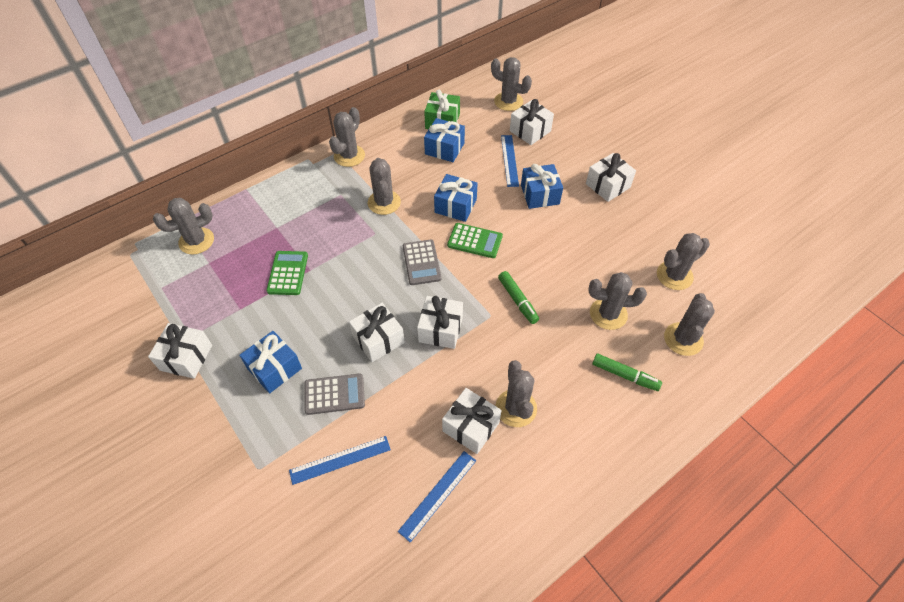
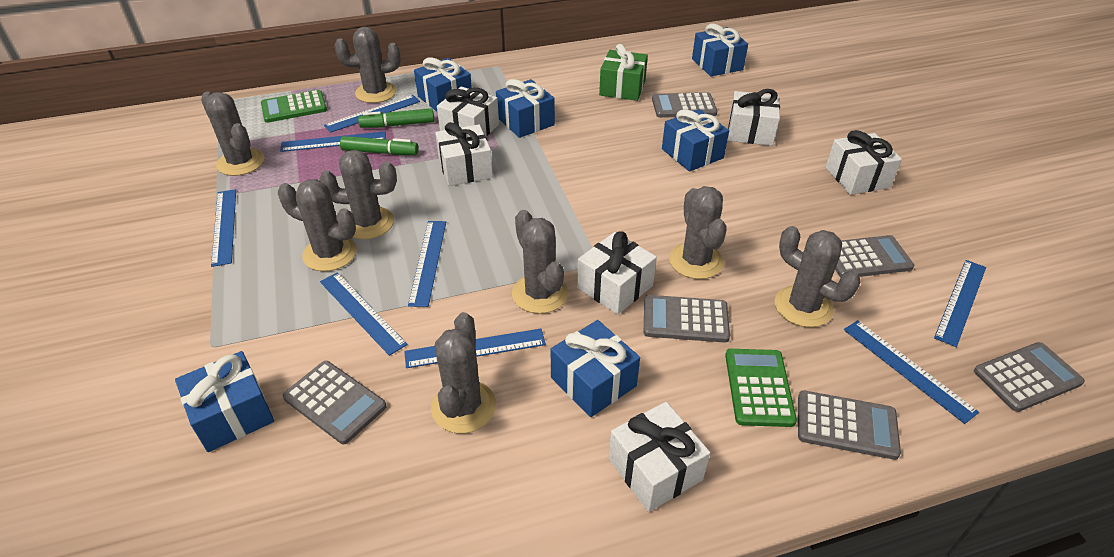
blue gift: 4 -> 6
blue ruler: 3 -> 8
grey calculator: 2 -> 6

